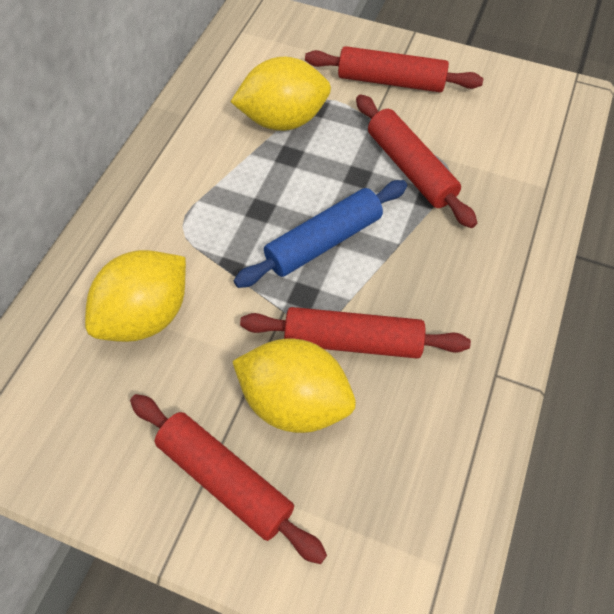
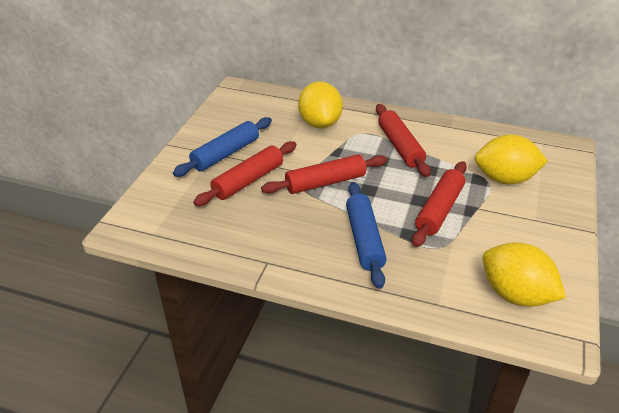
blue rolling pin: 1 -> 2

